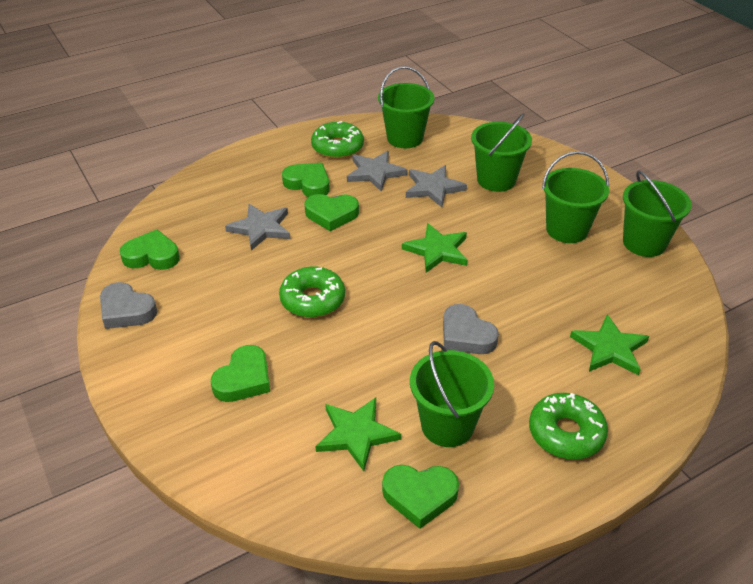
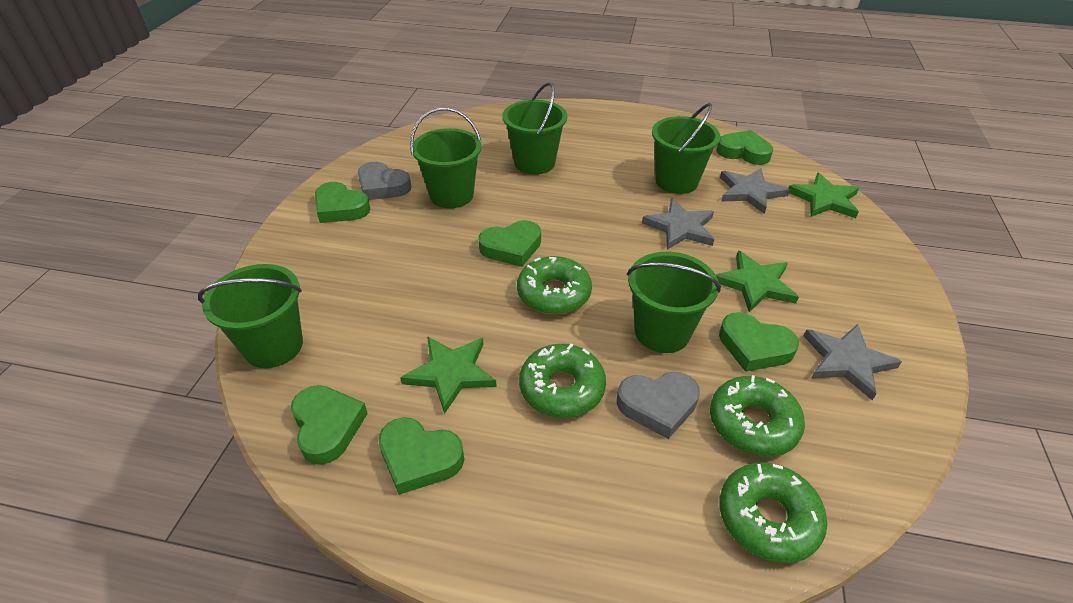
green donut: 3 -> 4
green heart: 5 -> 6

